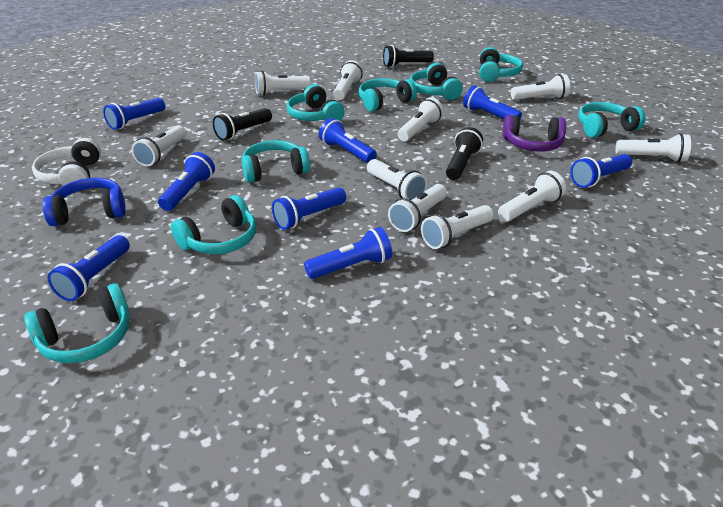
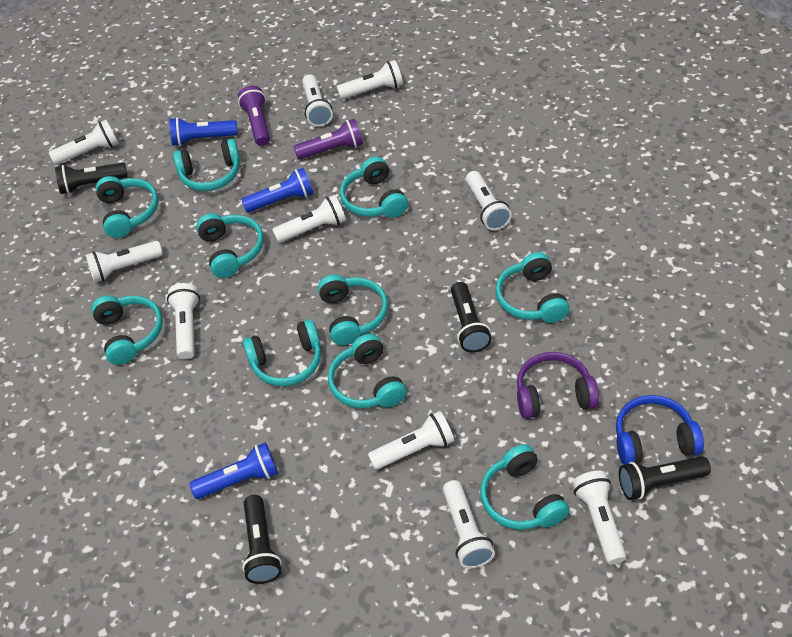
black flashlight: 3 -> 4
blue flashlight: 8 -> 3
purple flashlight: 0 -> 2
turquoise headphones: 8 -> 10
white headphones: 1 -> 0

